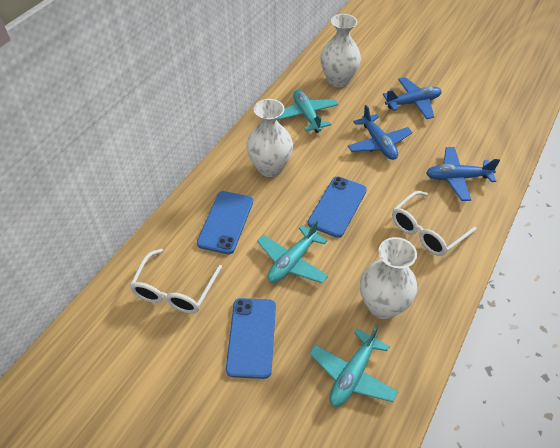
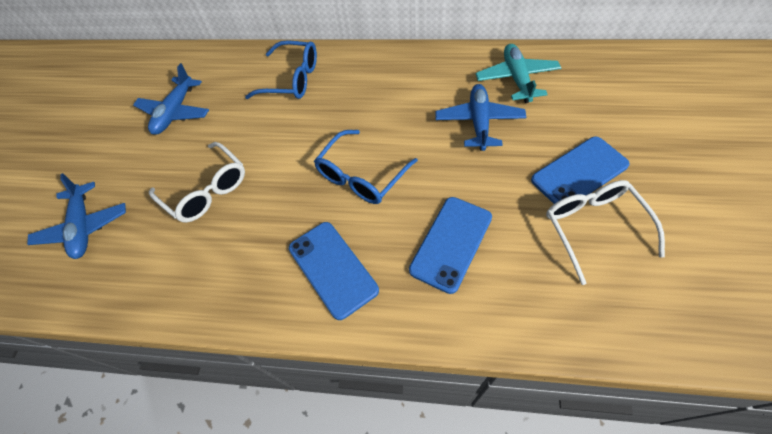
blue glasses: 0 -> 2
turquoise plane: 3 -> 1
white vase: 3 -> 0

